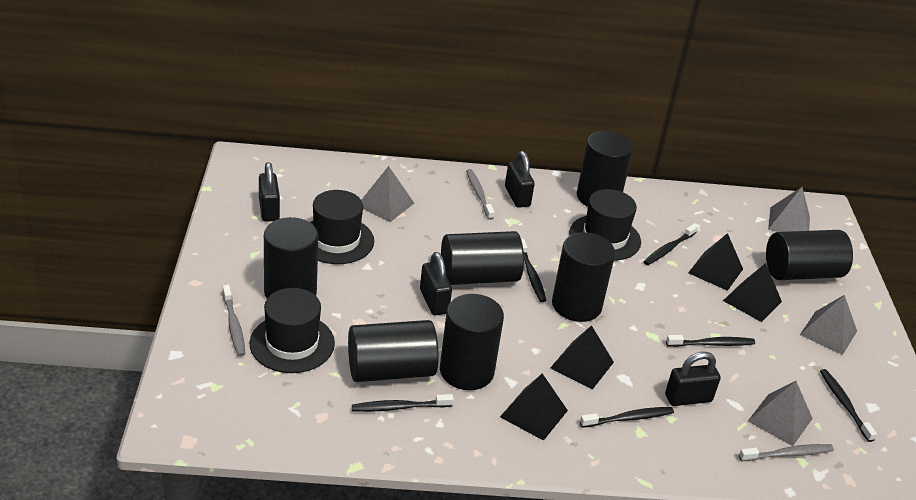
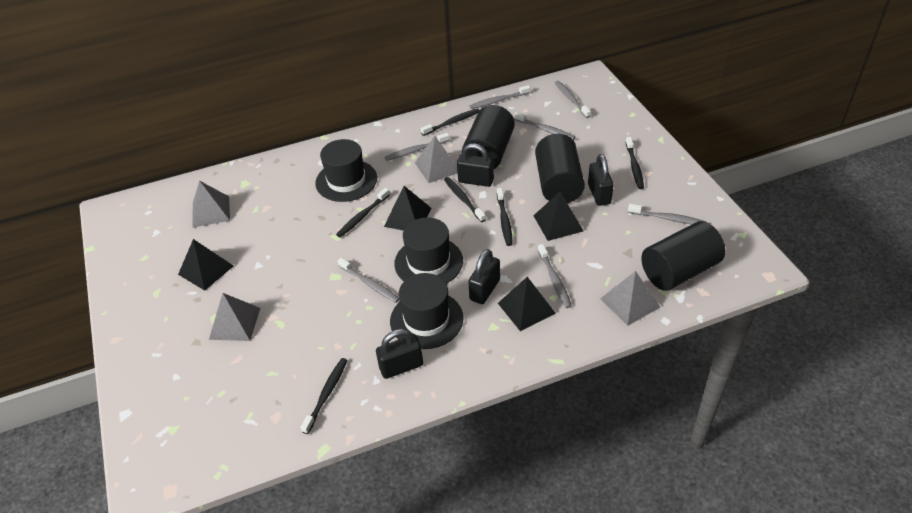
black cylinder: 7 -> 3
grey toothbrush: 3 -> 7

